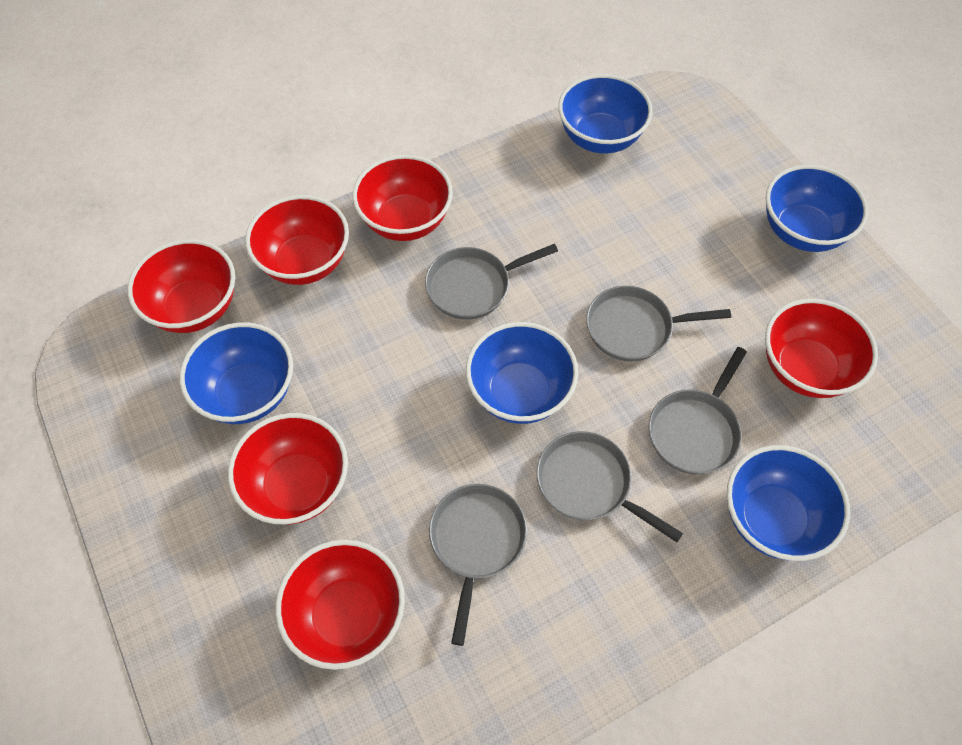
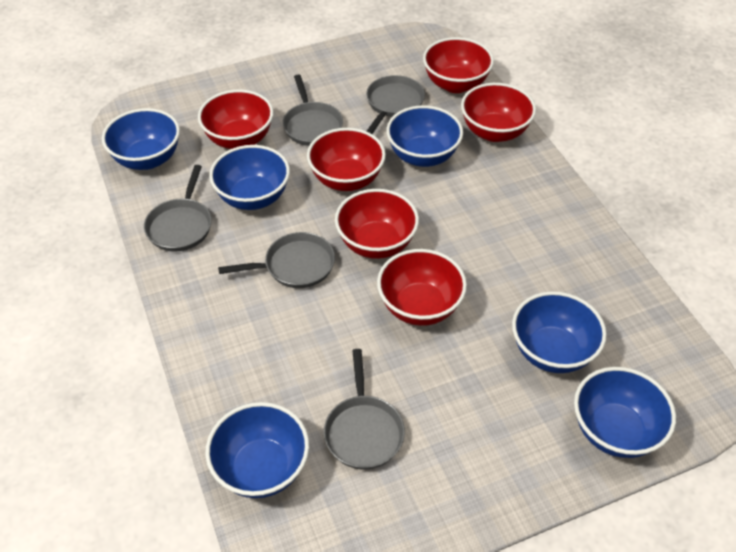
blue bowl: 5 -> 6

